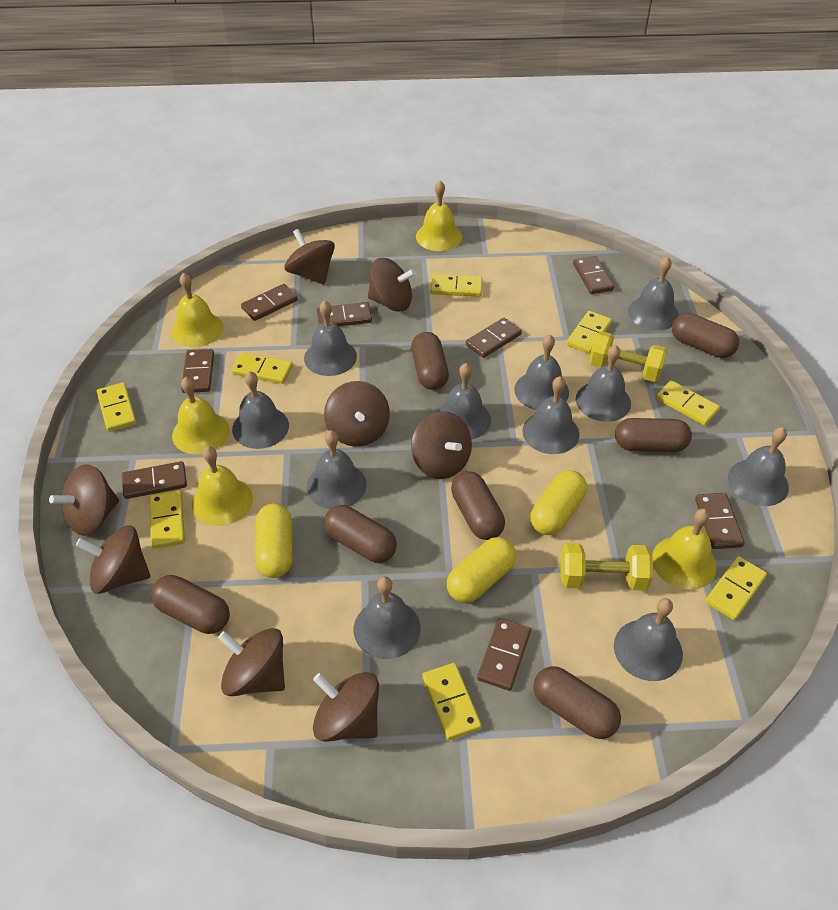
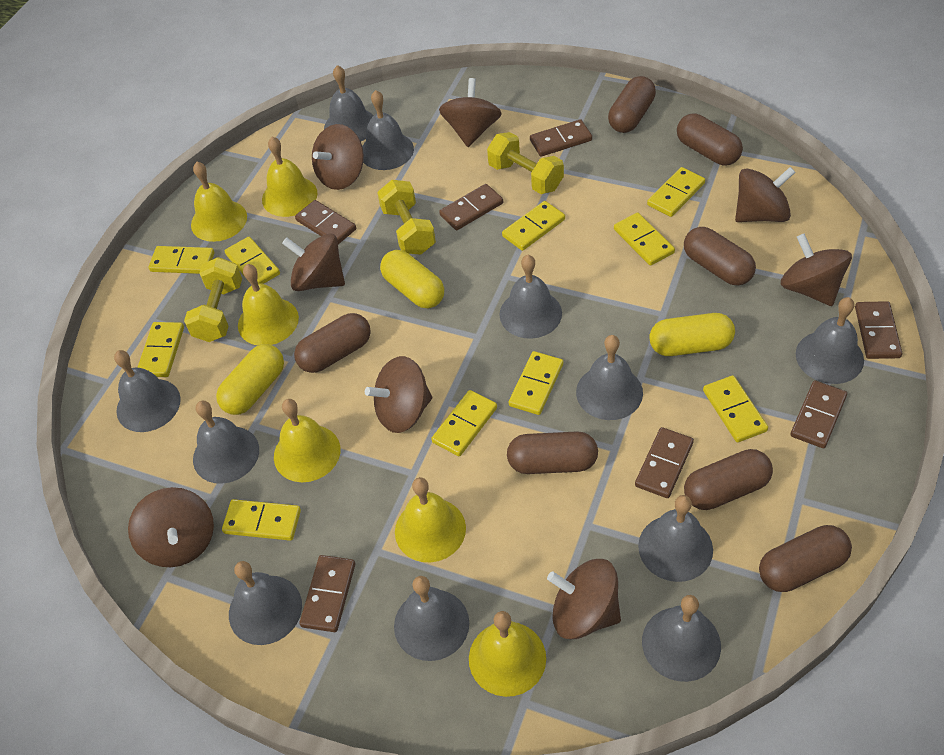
brown domino: 8 -> 7
yellow bell: 5 -> 6
yellow domino: 8 -> 10
yellow dumbbell: 2 -> 3

